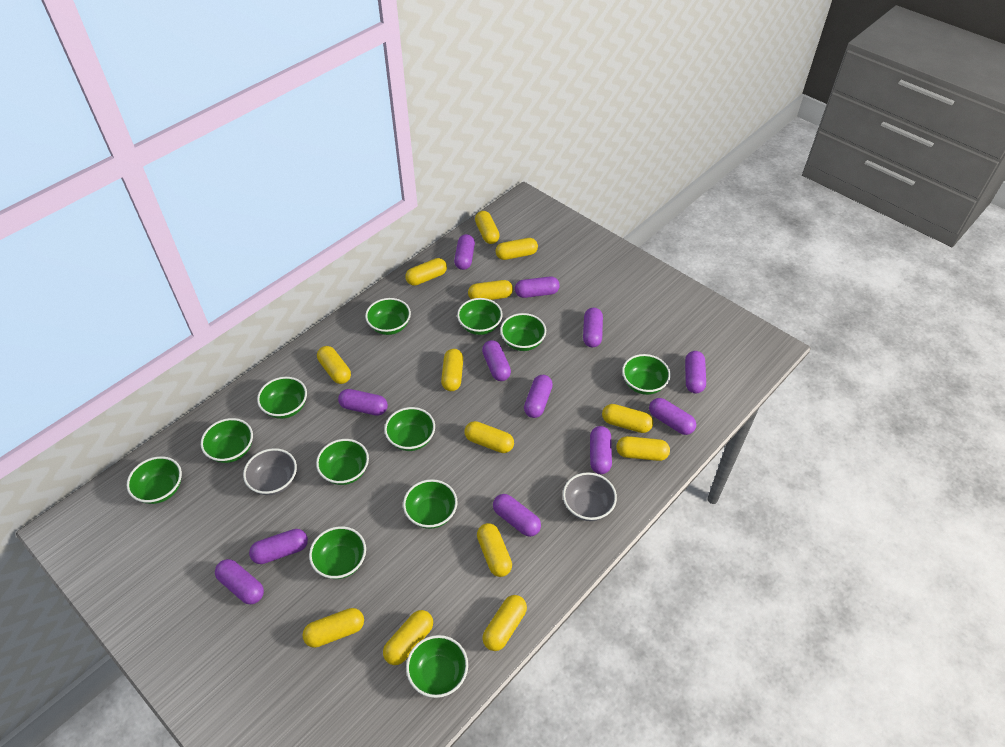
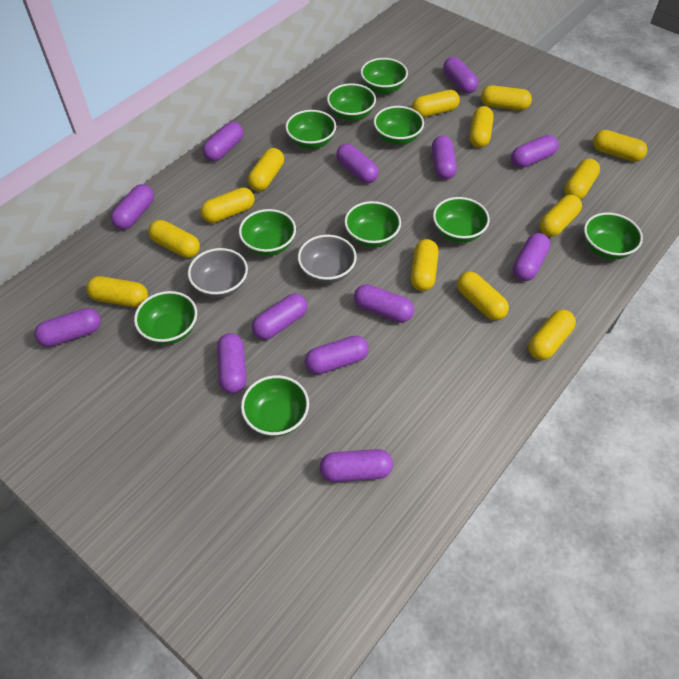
green bowl: 12 -> 10
purple capsule: 12 -> 13

